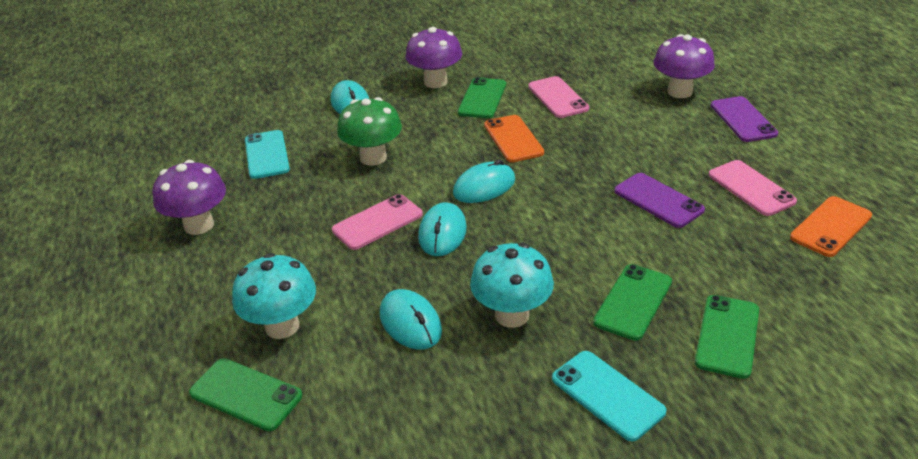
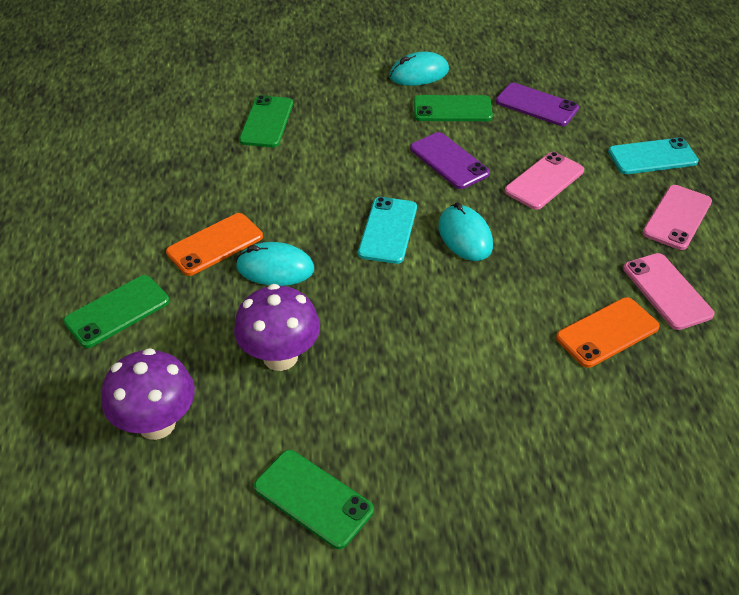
green mushroom: 1 -> 0
purple mushroom: 3 -> 2
turquoise mouse: 4 -> 3
turquoise mushroom: 2 -> 0

